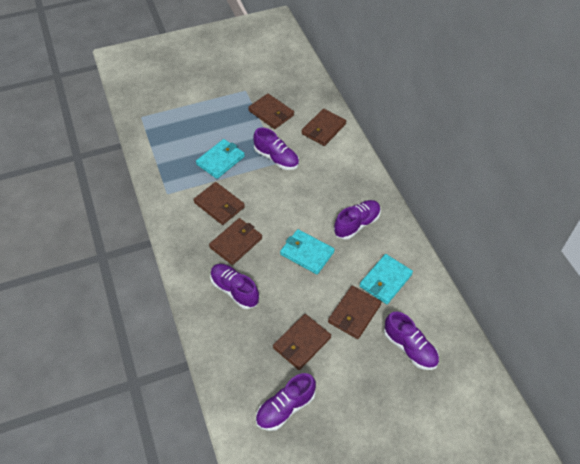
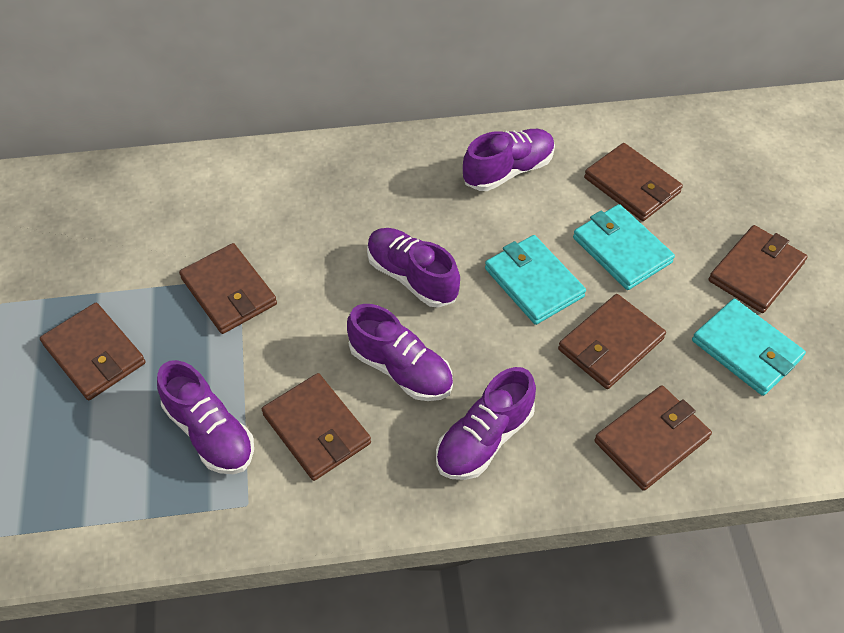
brown wallet: 6 -> 7

